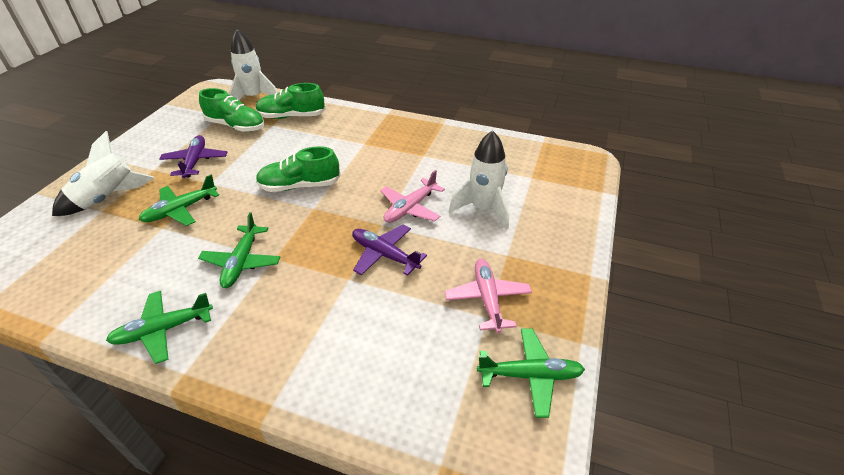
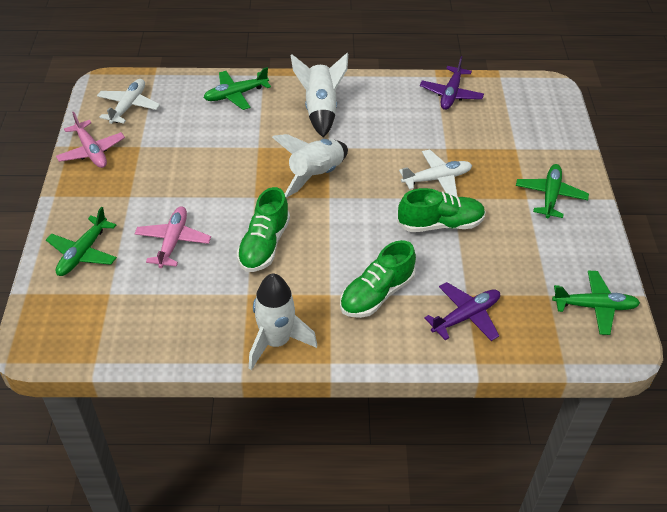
white plane: 0 -> 2

